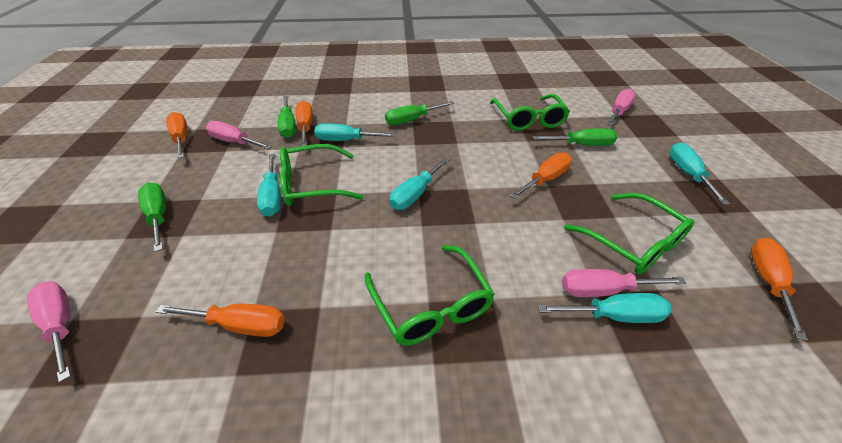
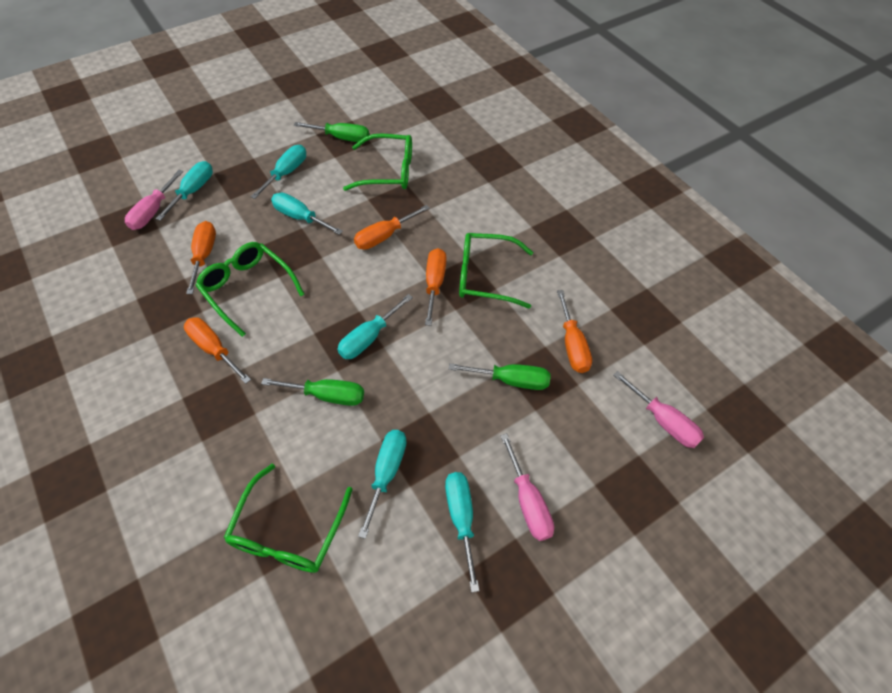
green screwdriver: 4 -> 3
pink screwdriver: 4 -> 3
turquoise screwdriver: 5 -> 6

